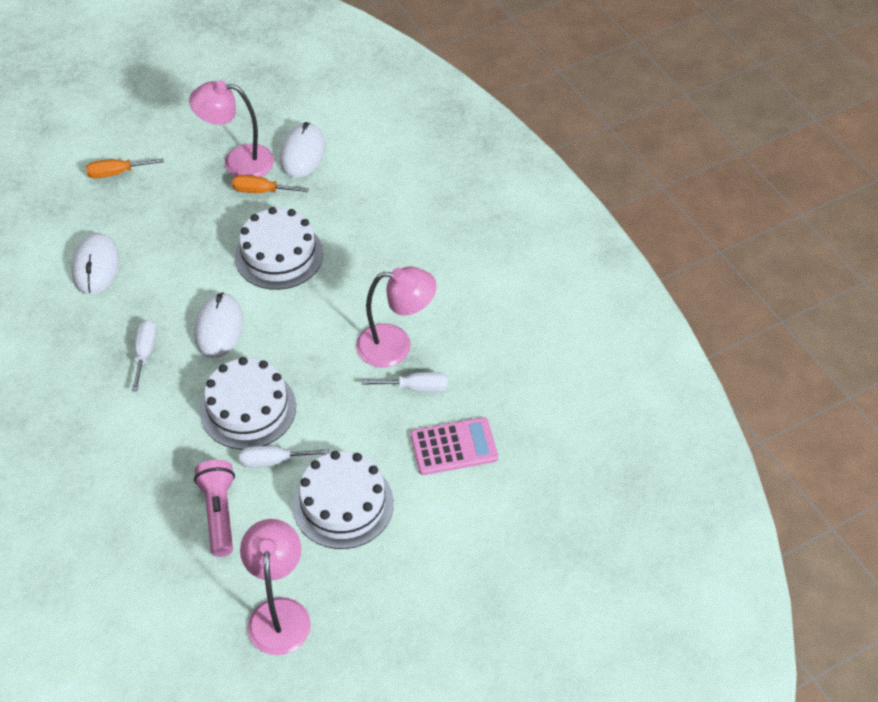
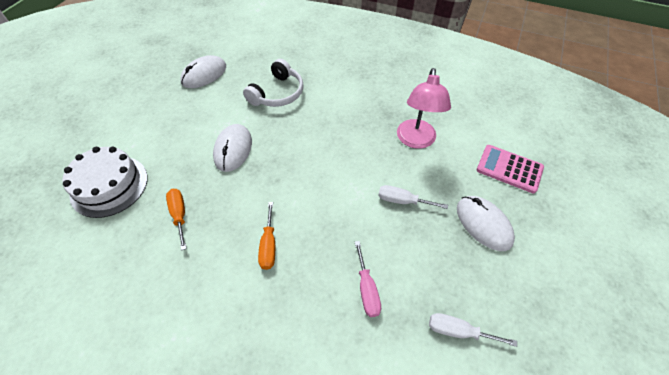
pink flashlight: 1 -> 0
pink lamp: 3 -> 1
pink screwdriver: 0 -> 1
white cake: 3 -> 1
white headphones: 0 -> 1
white screwdriver: 3 -> 2

